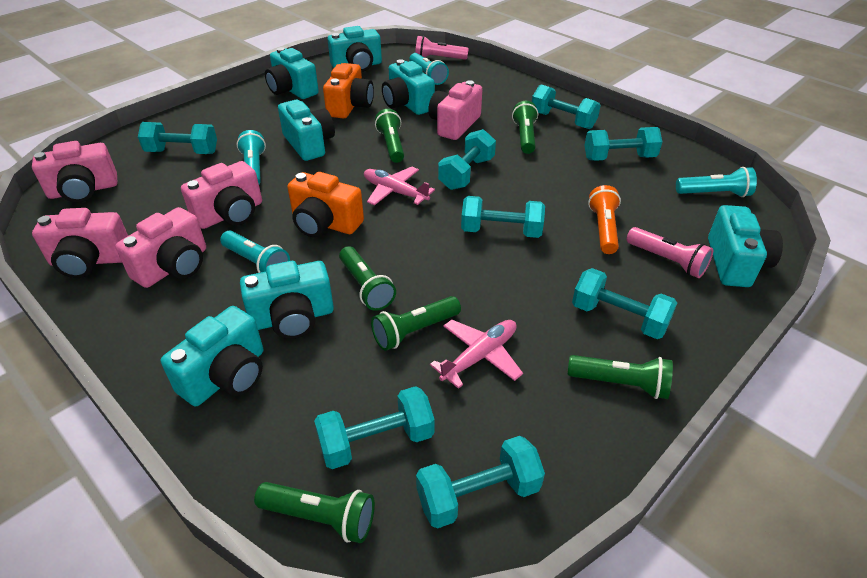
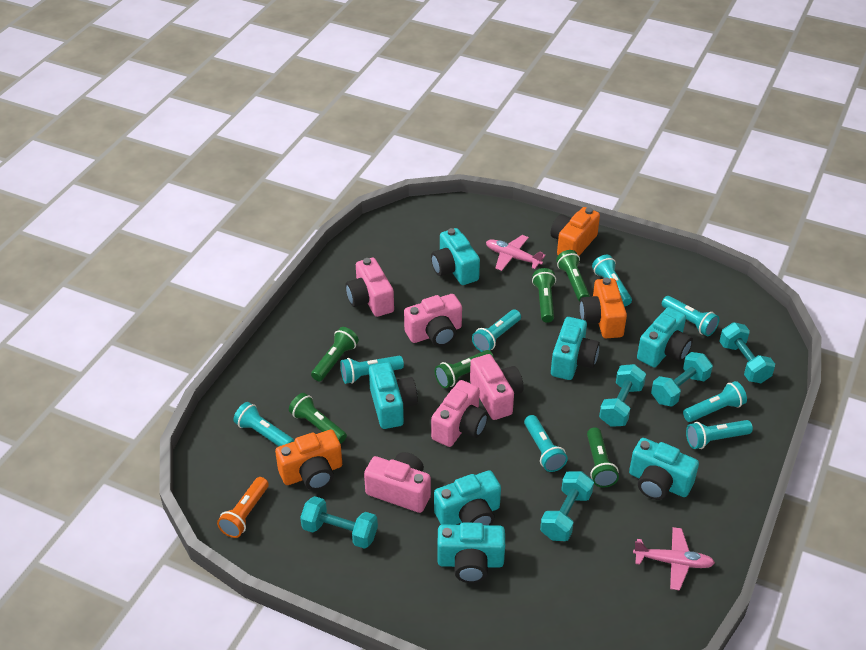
orange camera: 2 -> 3
pink flashlight: 2 -> 0
turquoise dumbbell: 8 -> 5
turquoise flashlight: 4 -> 8

